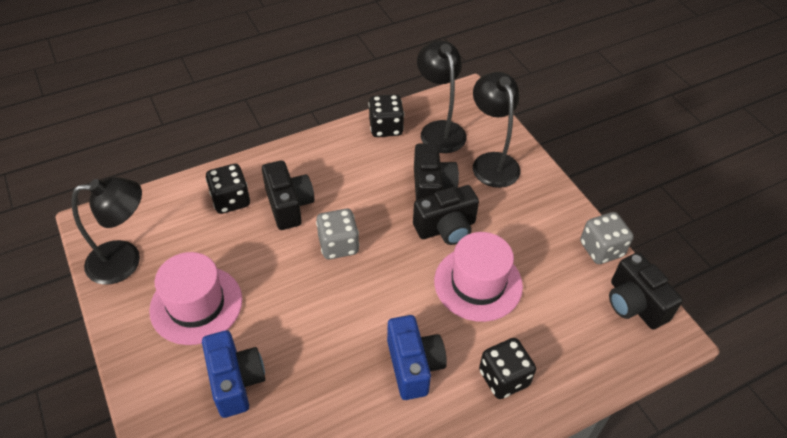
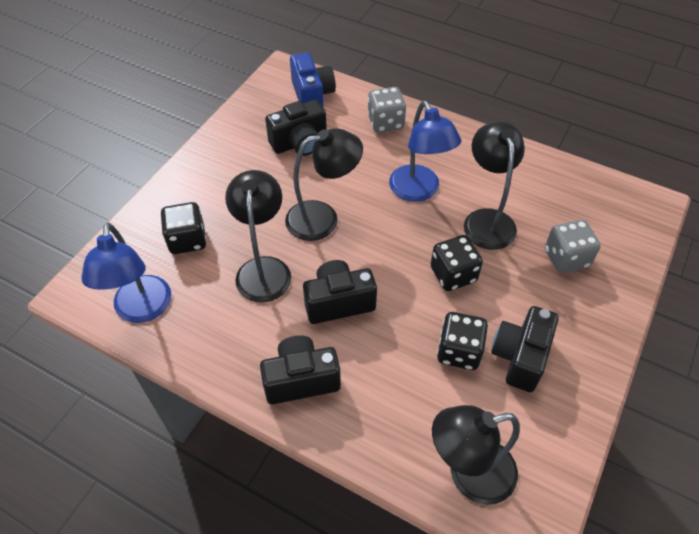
black lamp: 3 -> 4
blue camera: 2 -> 1
blue lamp: 0 -> 2
pink hat: 2 -> 0

